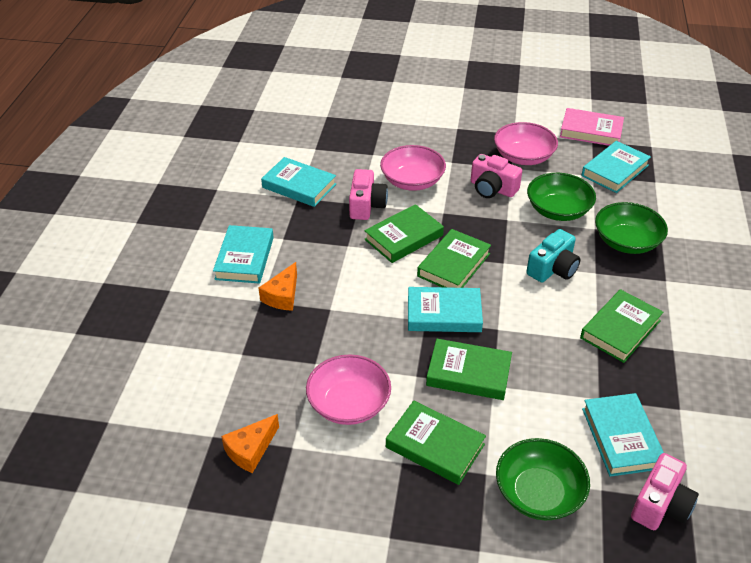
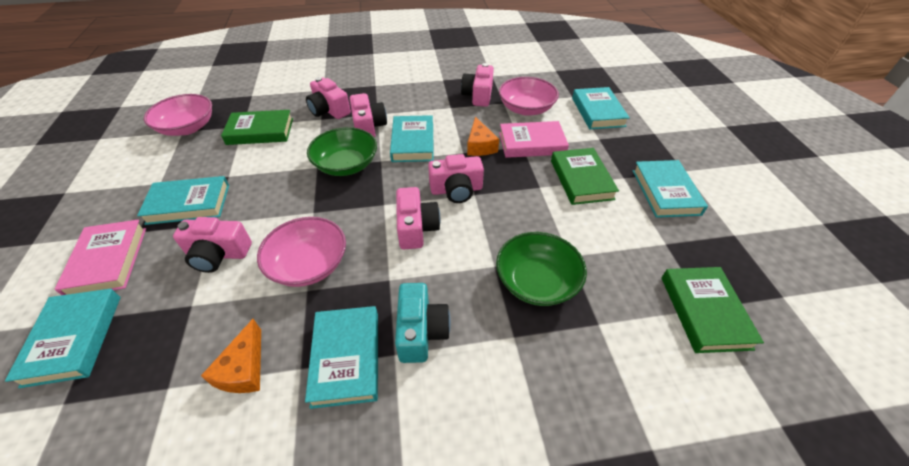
green book: 5 -> 3
green bowl: 3 -> 2
pink book: 1 -> 2
pink camera: 3 -> 6
turquoise book: 5 -> 6

